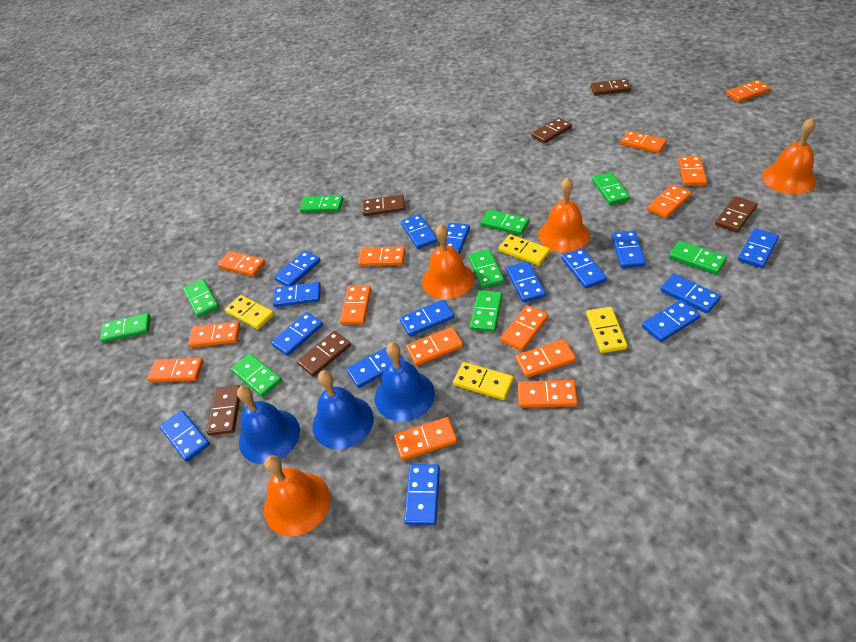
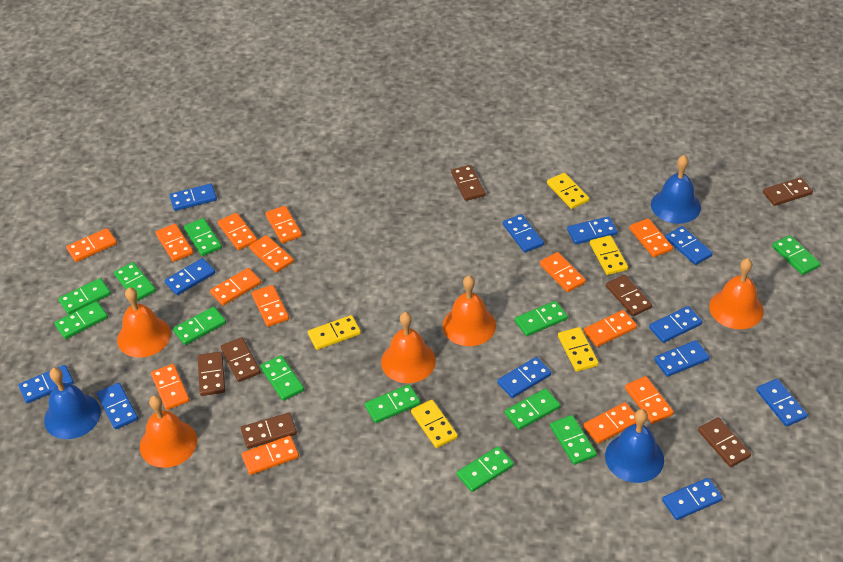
blue domino: 15 -> 12
brown domino: 6 -> 7
green domino: 9 -> 12
orange bell: 4 -> 5
yellow domino: 4 -> 5

